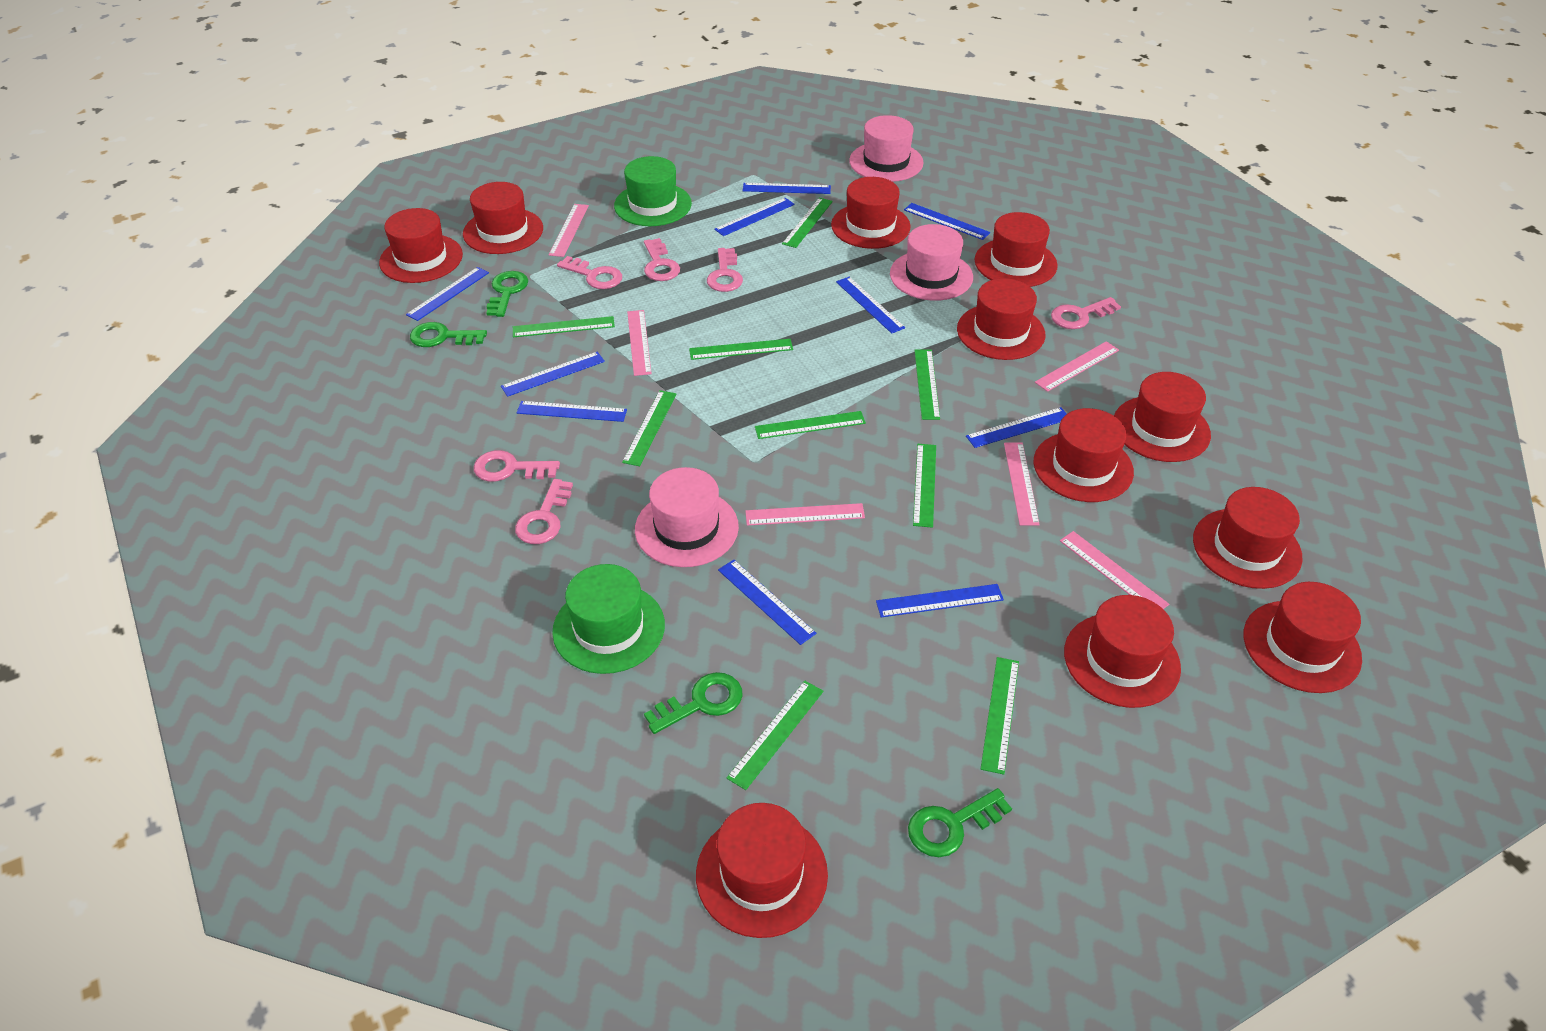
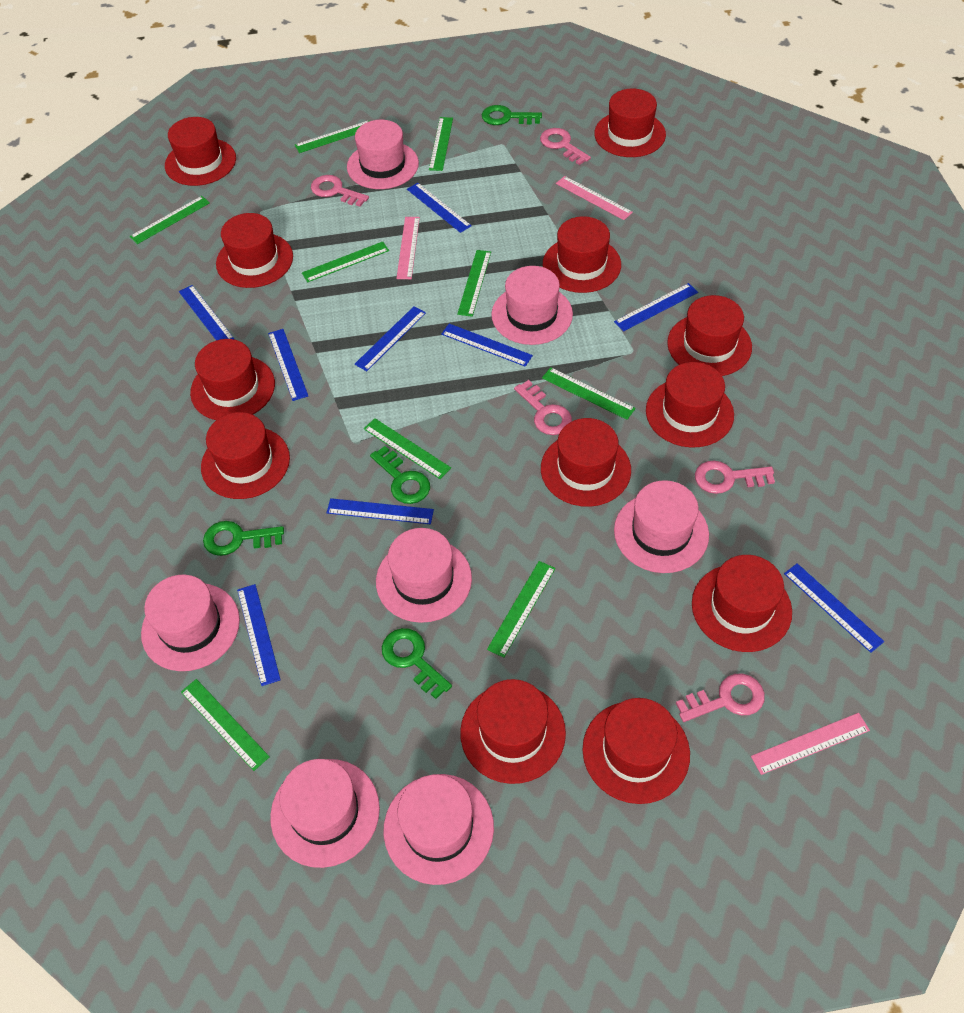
blue ruler: 10 -> 9
green hat: 2 -> 0
pink hat: 3 -> 7
pink key: 6 -> 5
pink ruler: 6 -> 3
red hat: 11 -> 12

